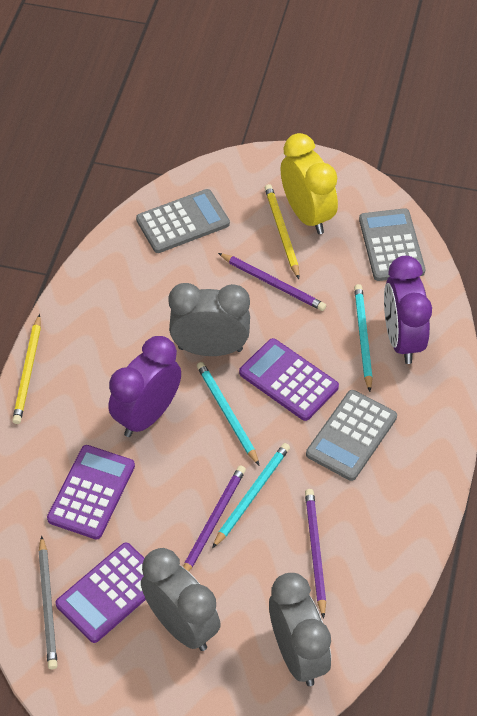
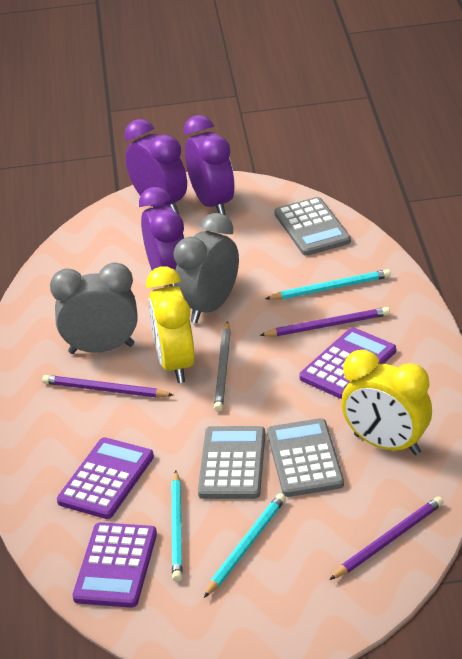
grey clock: 3 -> 2
purple clock: 2 -> 3
yellow clock: 1 -> 2
yellow pencil: 2 -> 0

